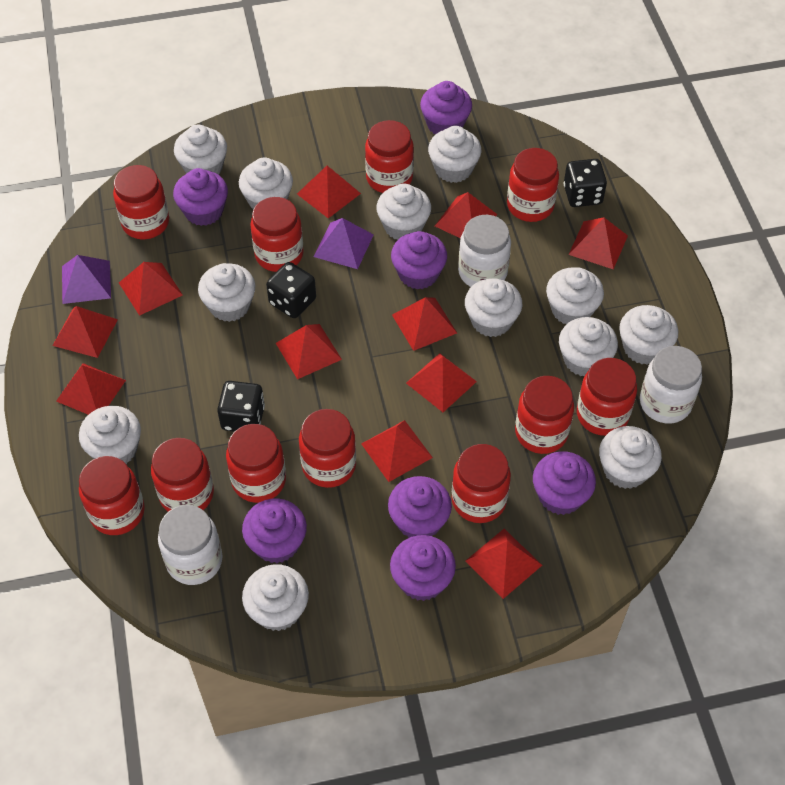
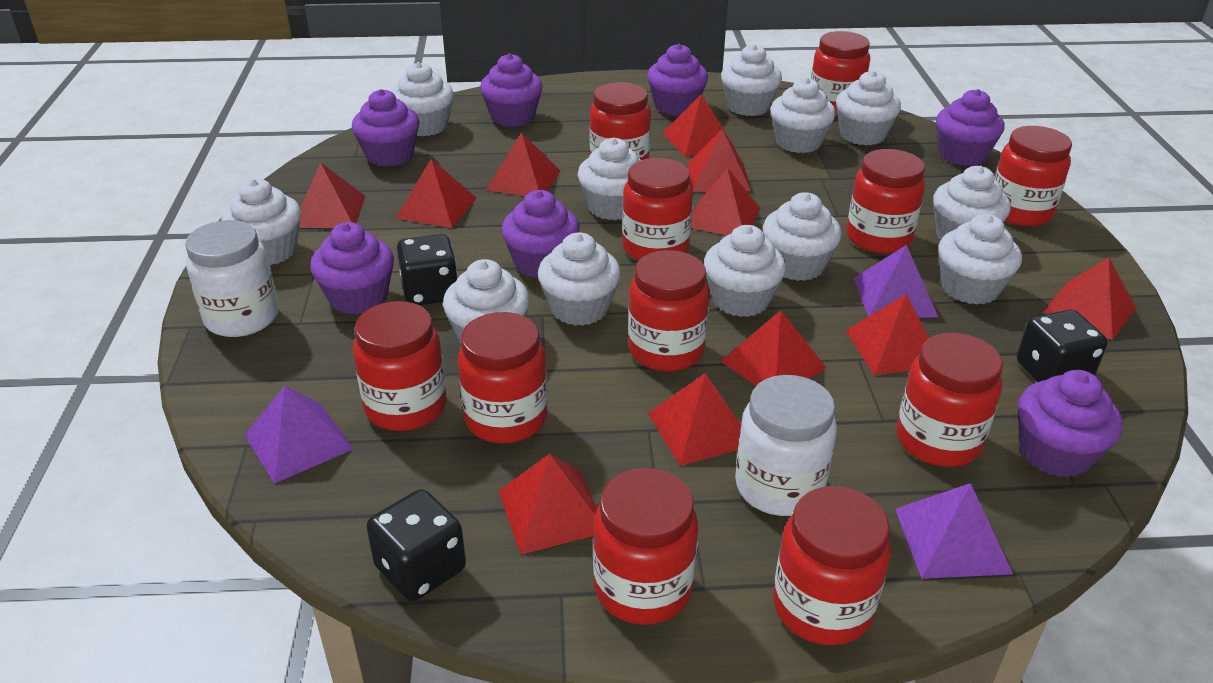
purple pyramid: 2 -> 3
white jar: 3 -> 2

